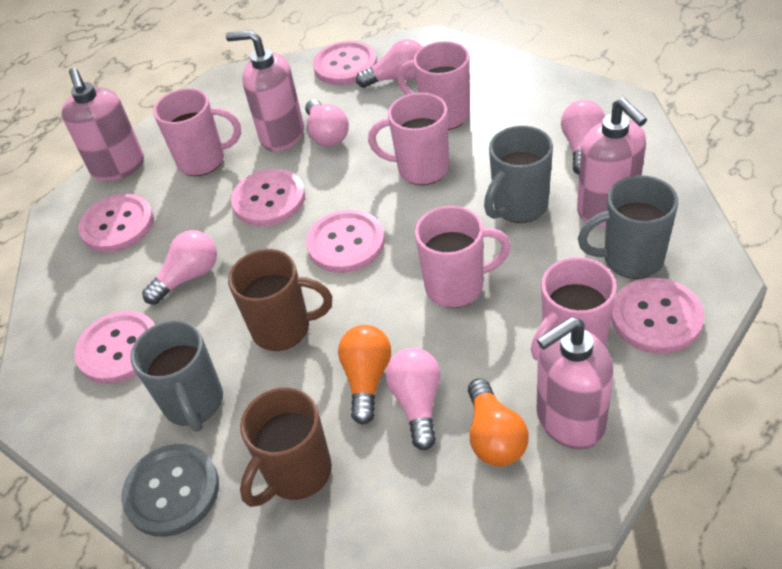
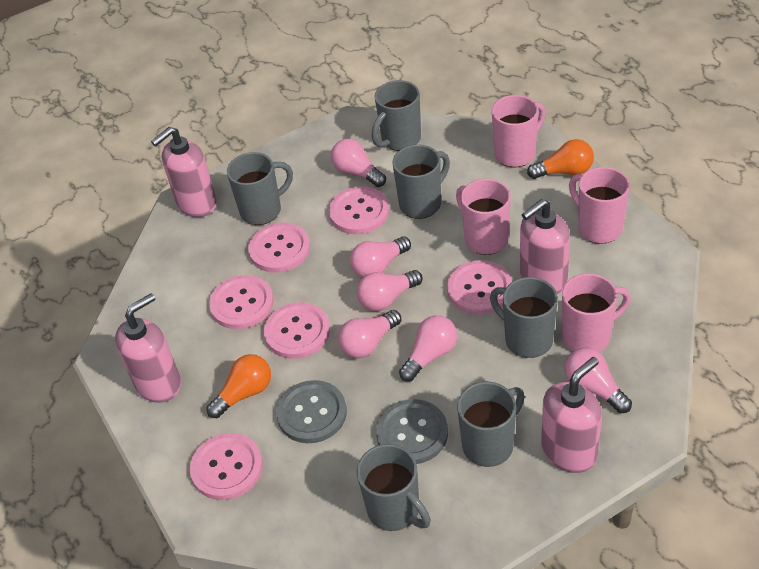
brown mug: 2 -> 0
grey button: 1 -> 2
grey mug: 3 -> 6
pink light bulb: 5 -> 6
pink mug: 5 -> 4

